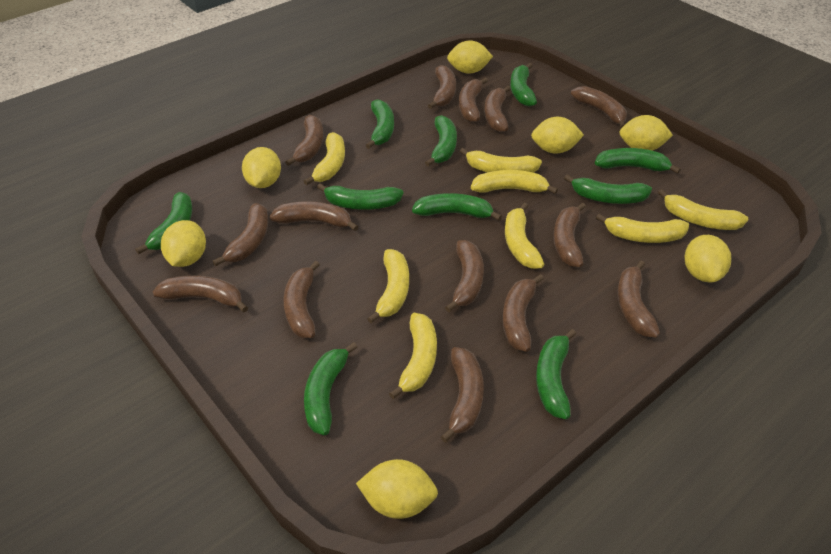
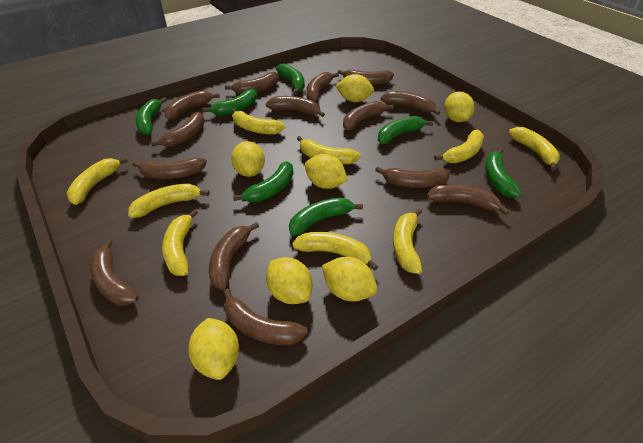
green banana: 10 -> 7
yellow banana: 8 -> 9

